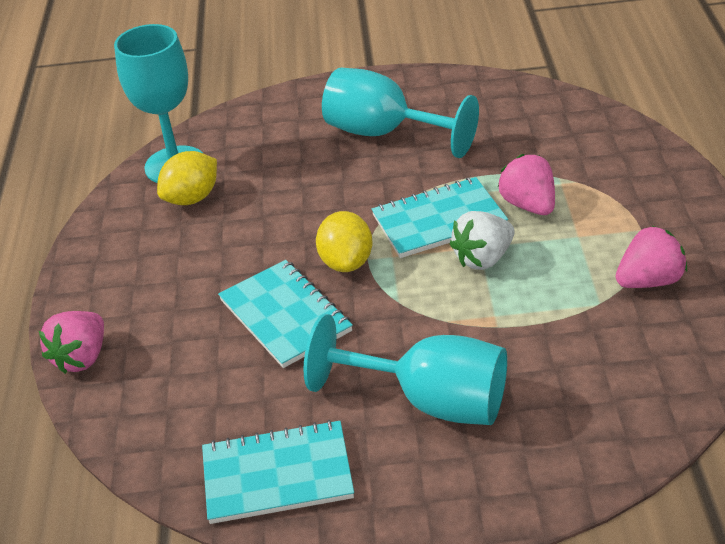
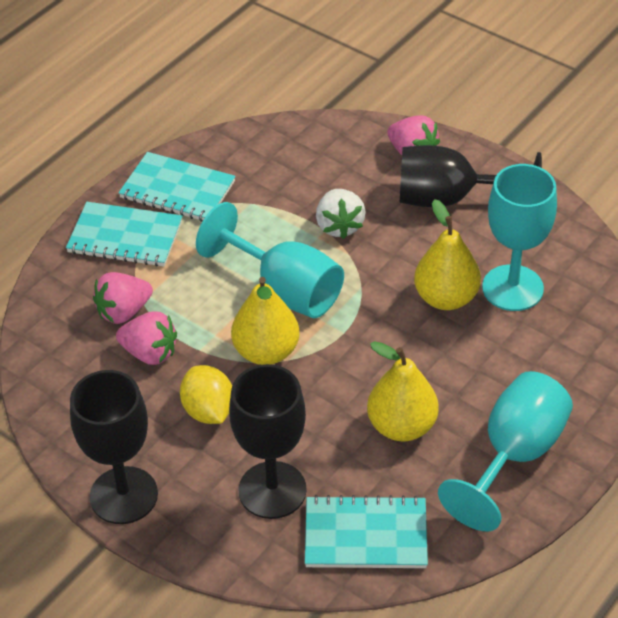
black goblet: 0 -> 3
yellow lemon: 2 -> 1
yellow pear: 0 -> 3

